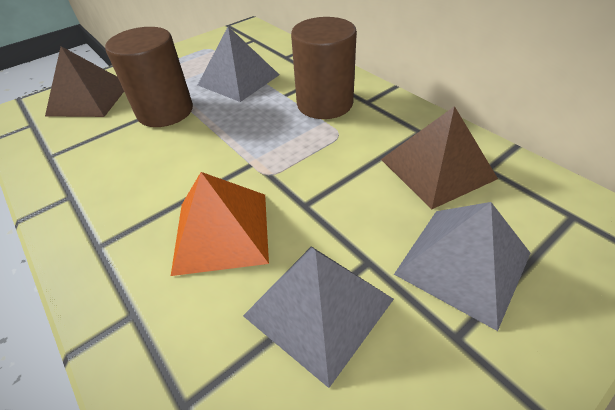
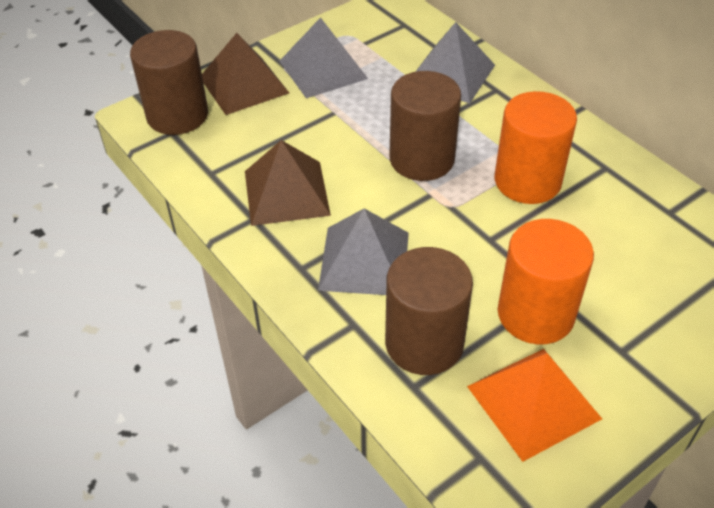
brown cylinder: 2 -> 3
orange cylinder: 0 -> 2

